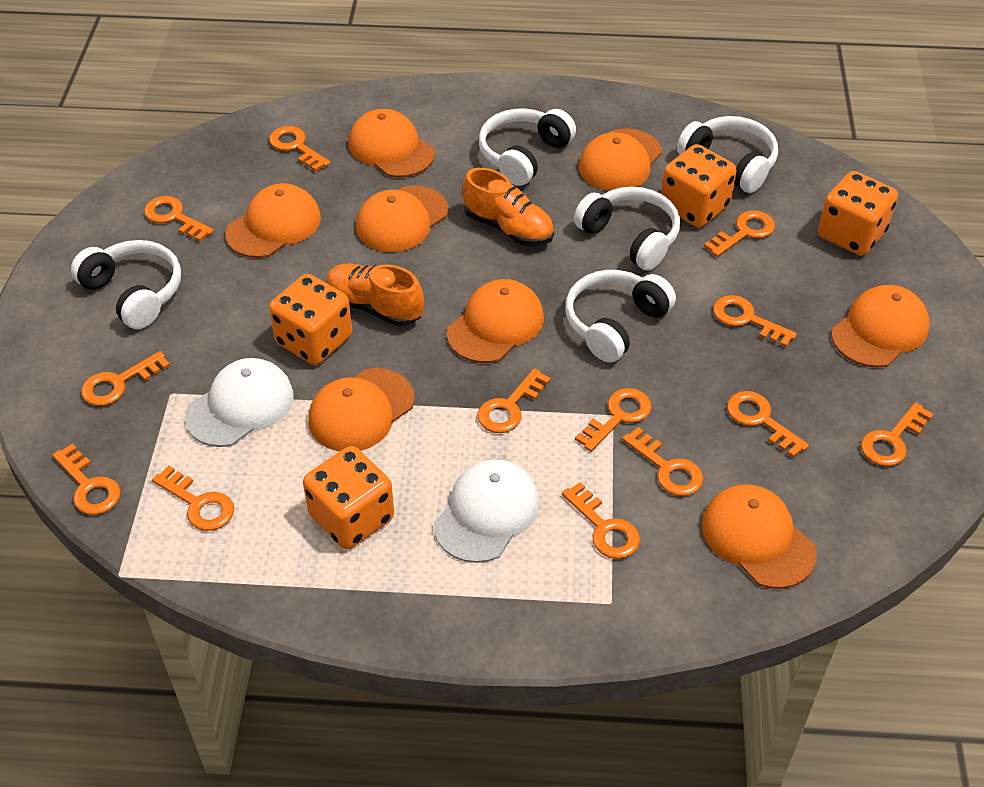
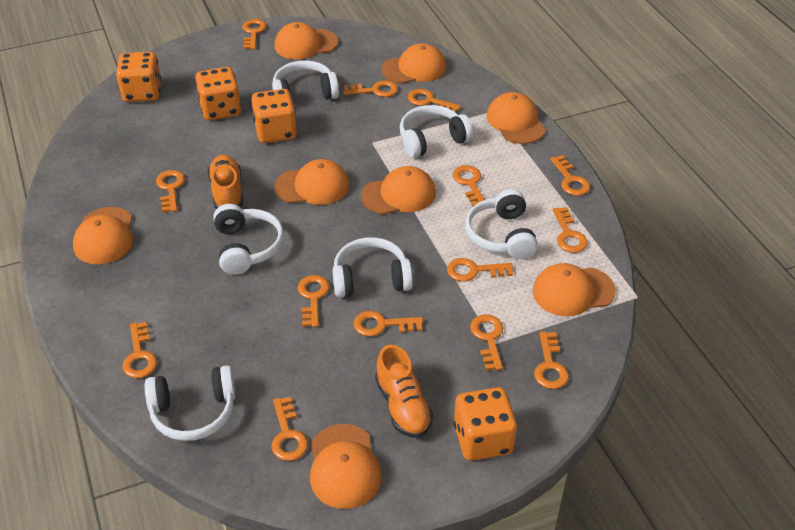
orange key: 13 -> 14
white cap: 2 -> 0
white headphones: 5 -> 6

